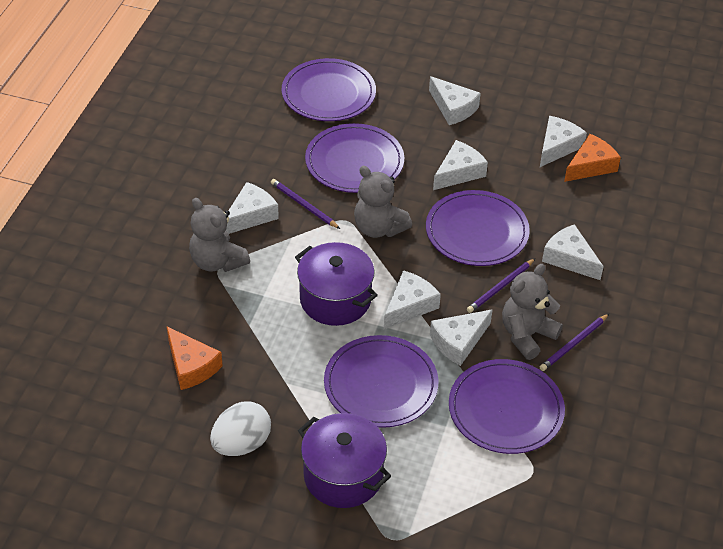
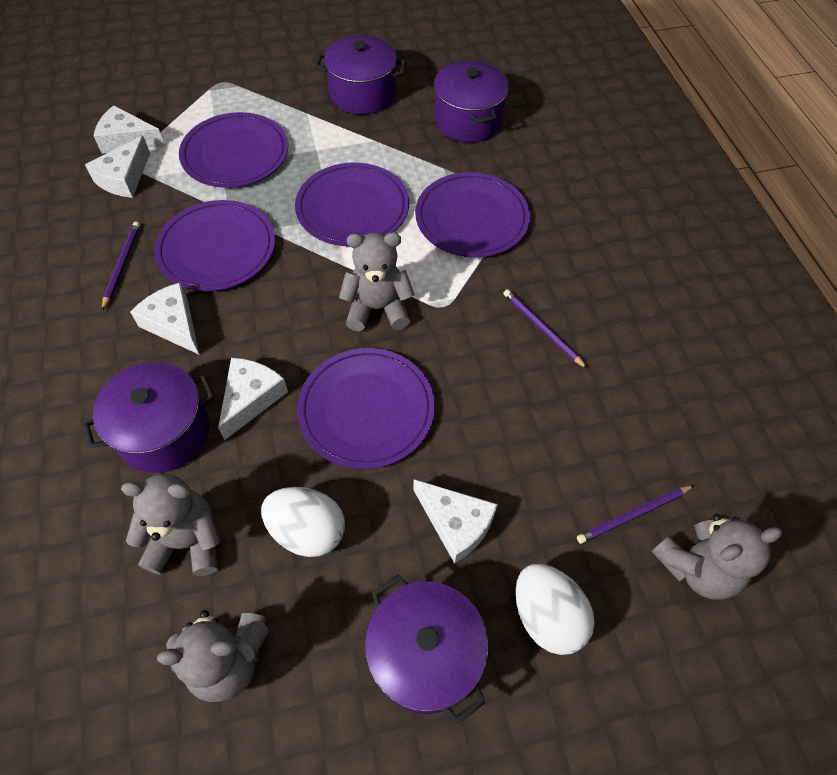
grey teddy bear: 3 -> 4
orange cheese: 2 -> 0
purple pot: 2 -> 4
white cheese: 7 -> 5
white egg: 1 -> 2

